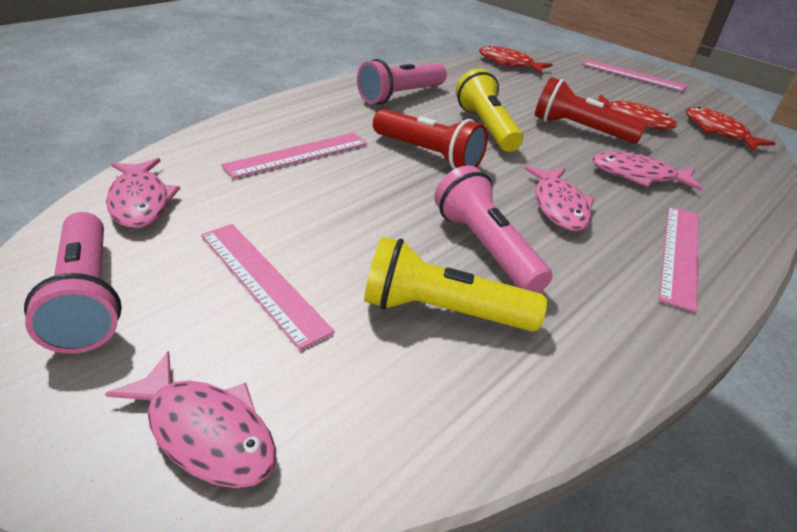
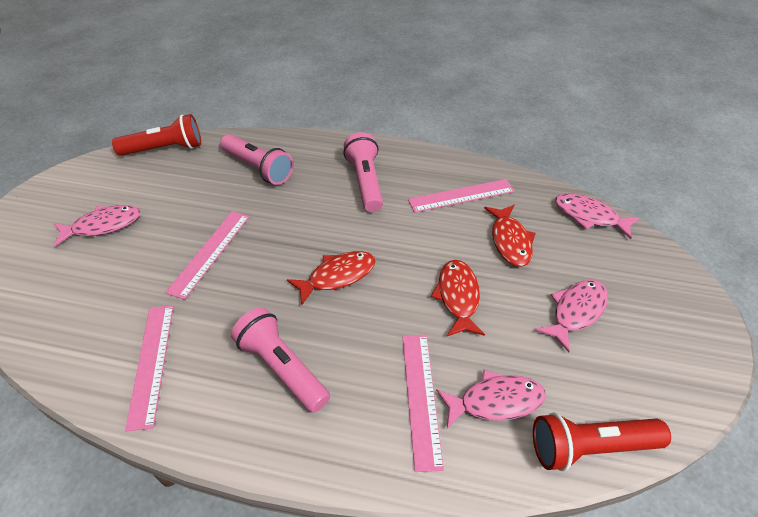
yellow flashlight: 2 -> 0

